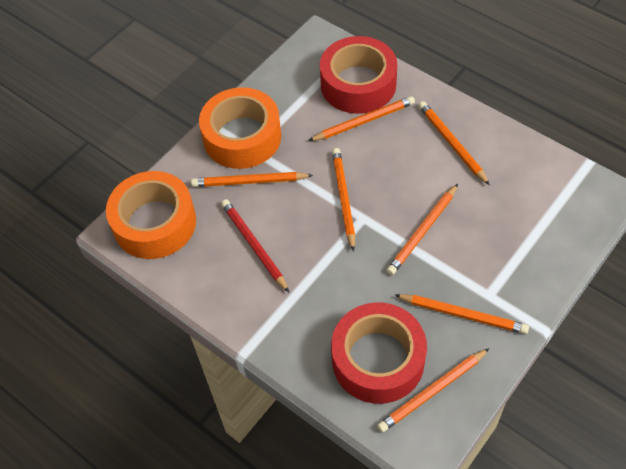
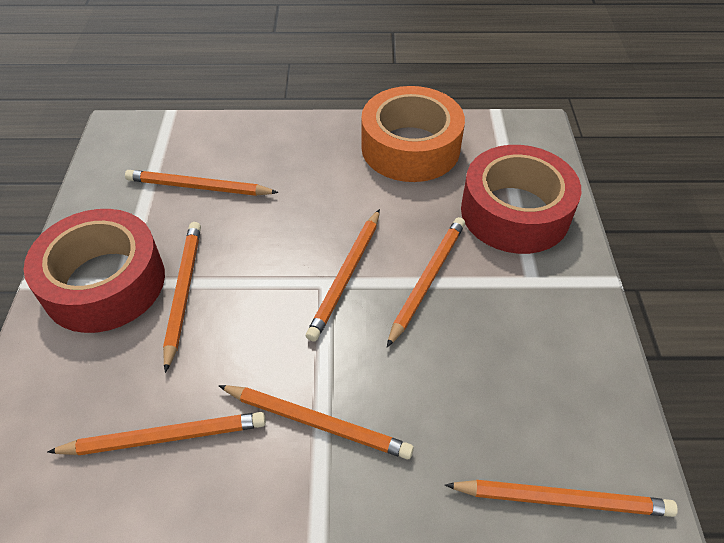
orange tape: 2 -> 1
red pencil: 1 -> 0

